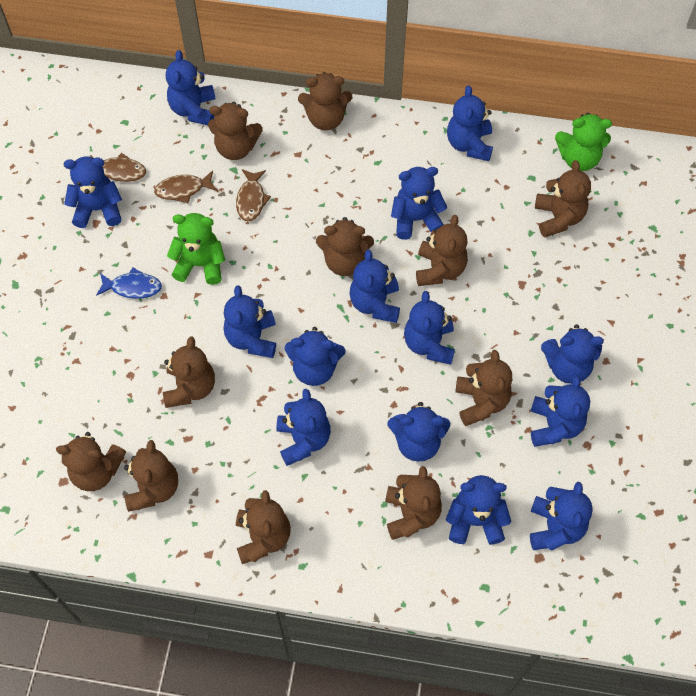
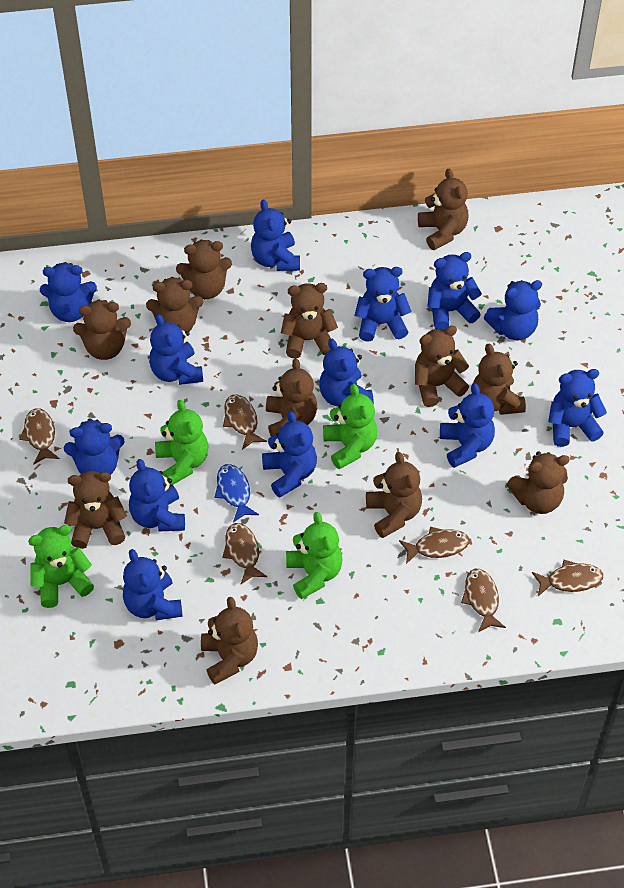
blue teddy bear: 14 -> 13
brown fish: 3 -> 6
brown teddy bear: 11 -> 12
green teddy bear: 2 -> 4

